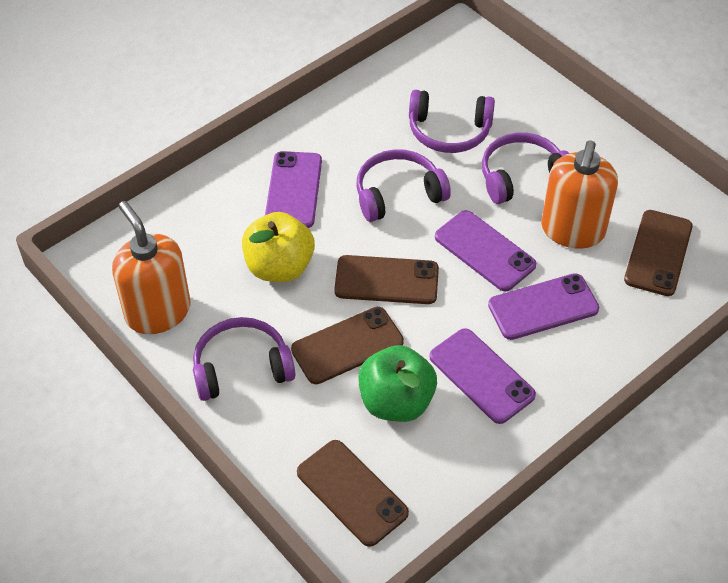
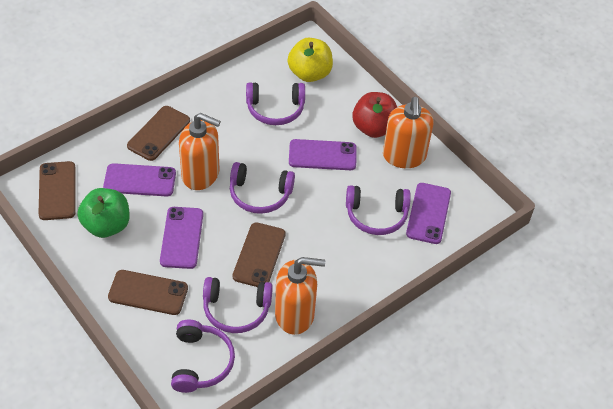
orange soap dispenser: 2 -> 3
purple headphones: 4 -> 5
red apple: 0 -> 1

